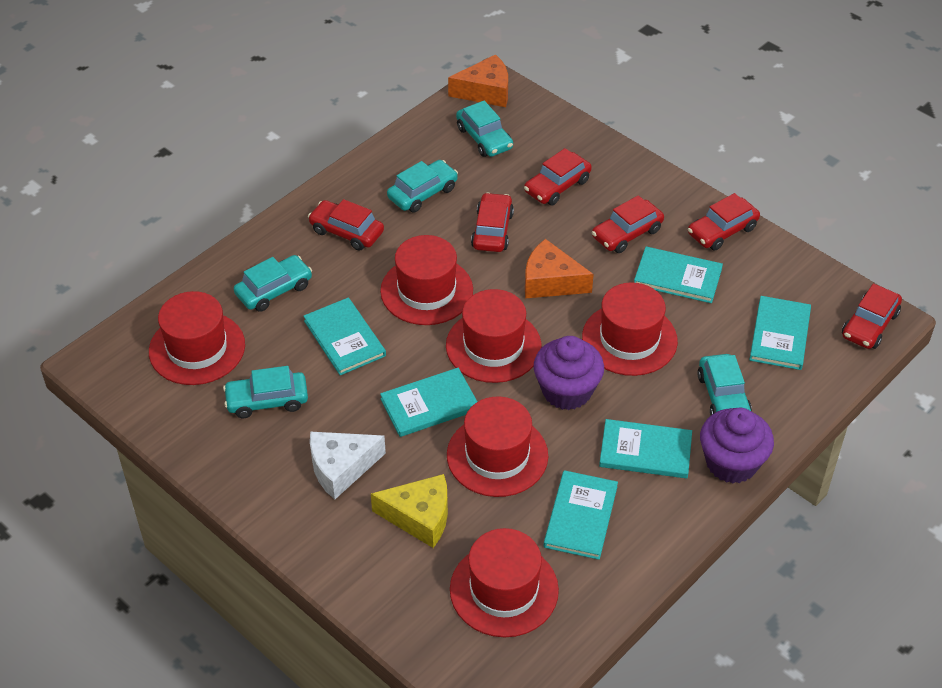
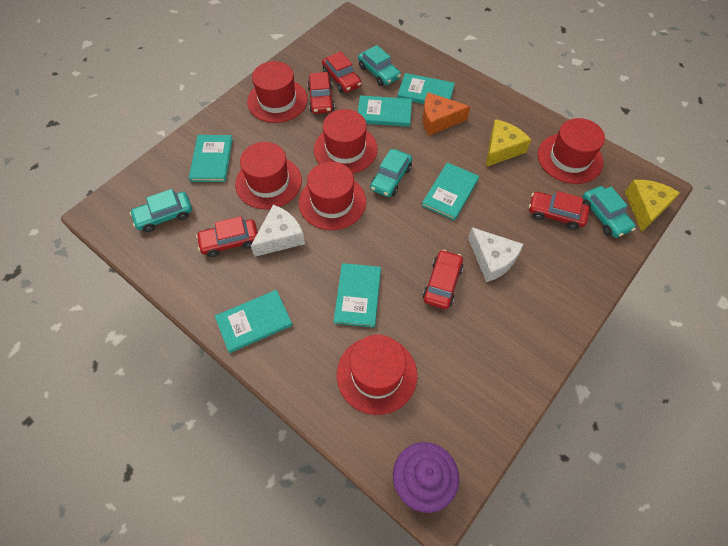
orange cheese: 2 -> 1
purple cupcake: 2 -> 1
red car: 6 -> 5
turquoise car: 5 -> 4
white cheese: 1 -> 2
yellow cheese: 1 -> 2

